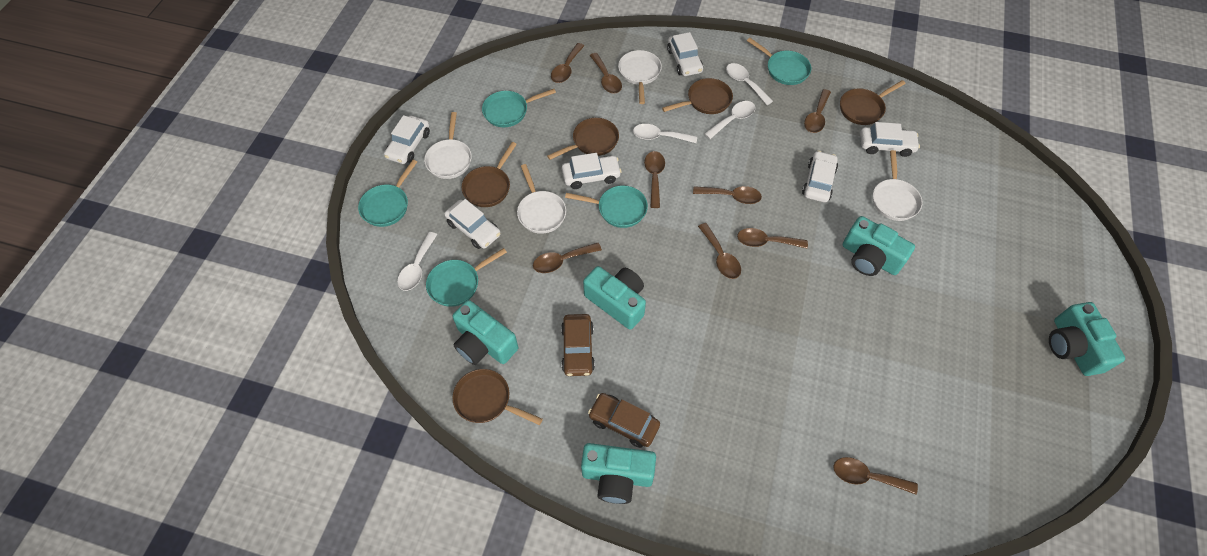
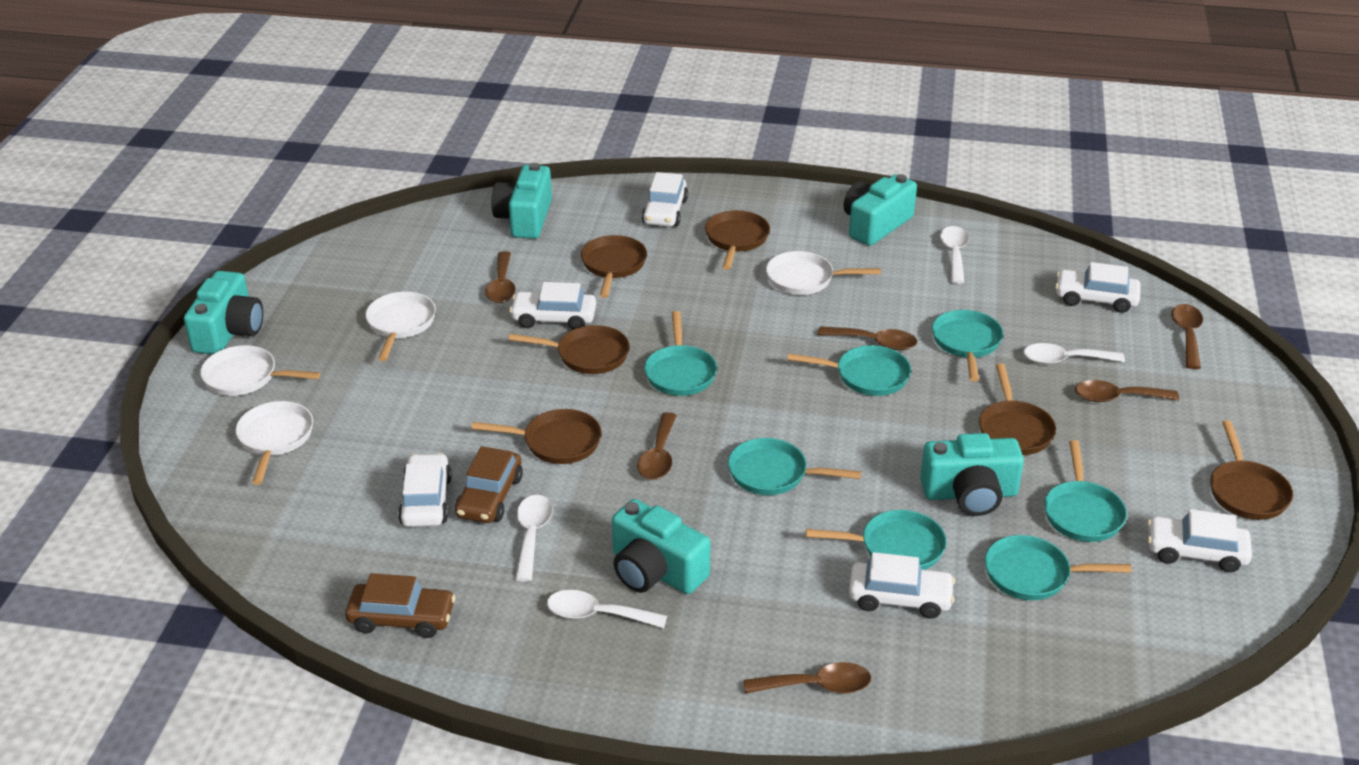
brown pan: 5 -> 6
brown spoon: 9 -> 6
turquoise pan: 5 -> 7

